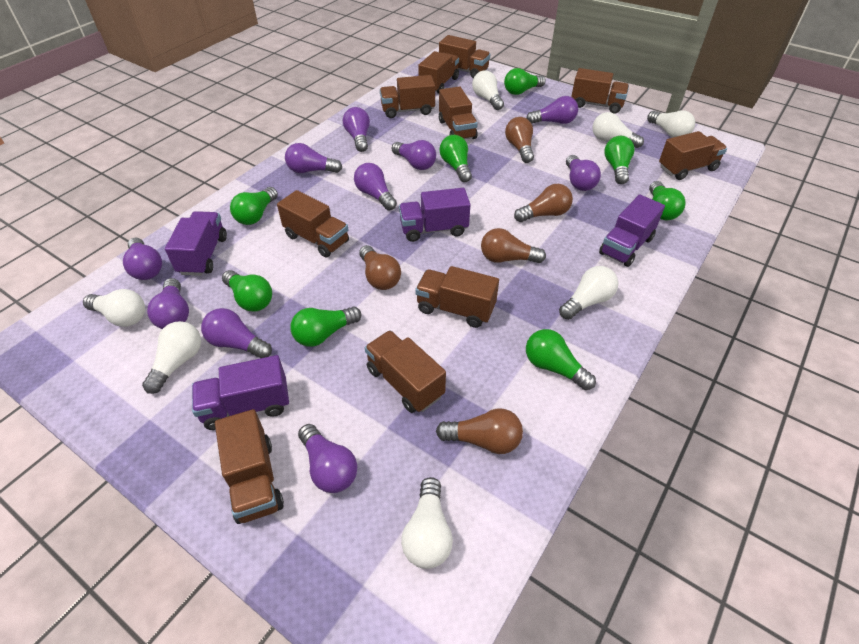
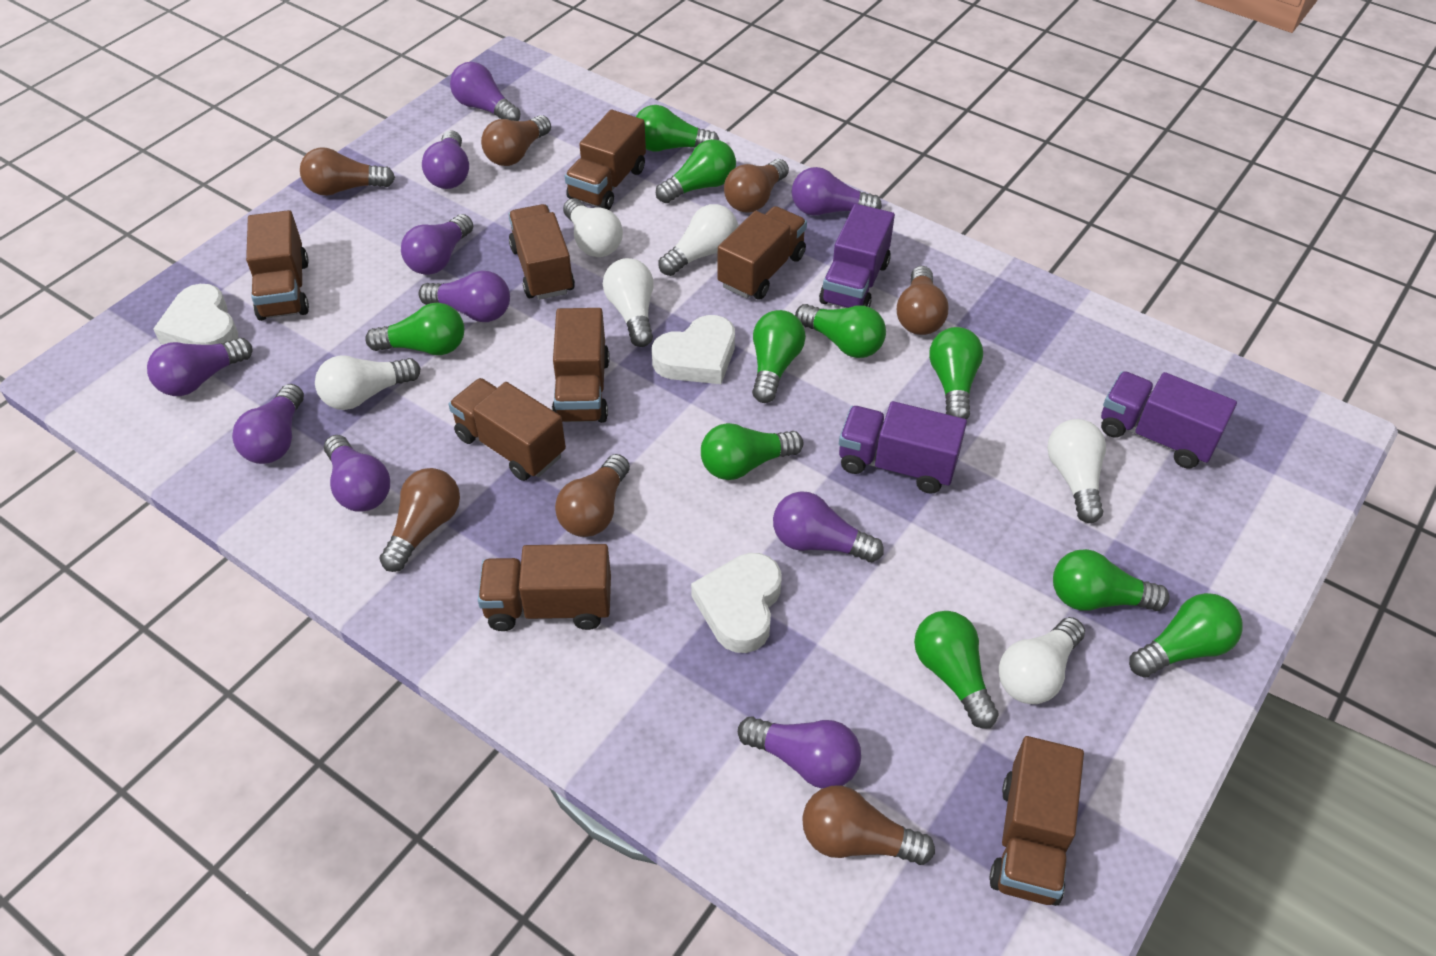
brown light bulb: 5 -> 7
brown truck: 10 -> 8
green light bulb: 8 -> 10
purple truck: 4 -> 3
white heart: 0 -> 3
white light bulb: 7 -> 6

